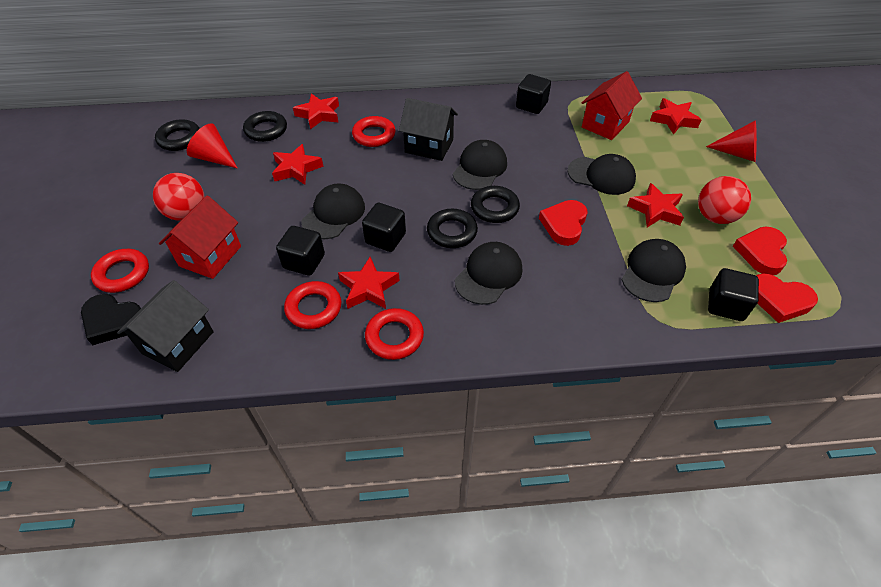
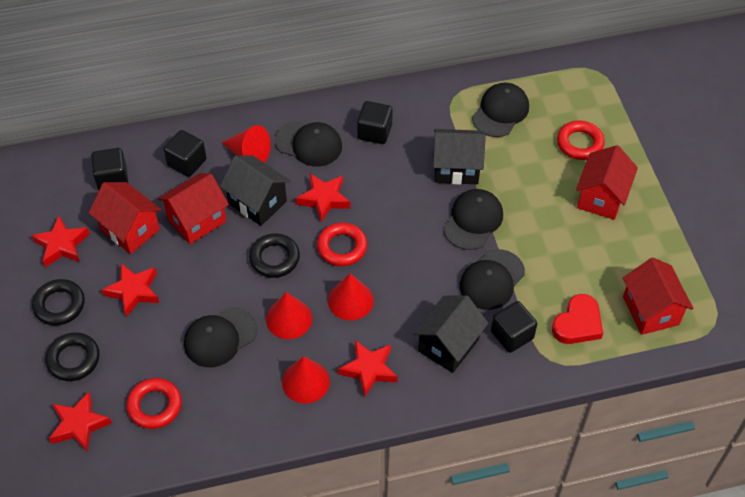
black heart: 1 -> 0
black house: 2 -> 3
black ring: 4 -> 3
red ball: 2 -> 0
red cone: 2 -> 4
red heart: 3 -> 1
red house: 2 -> 4
red ring: 4 -> 3

